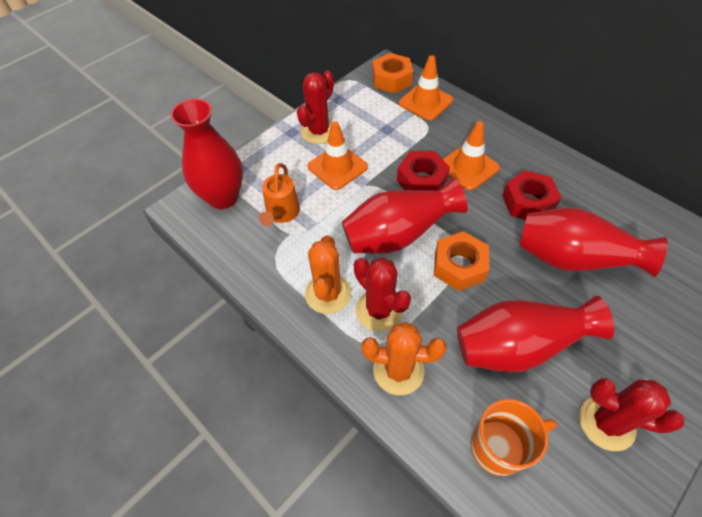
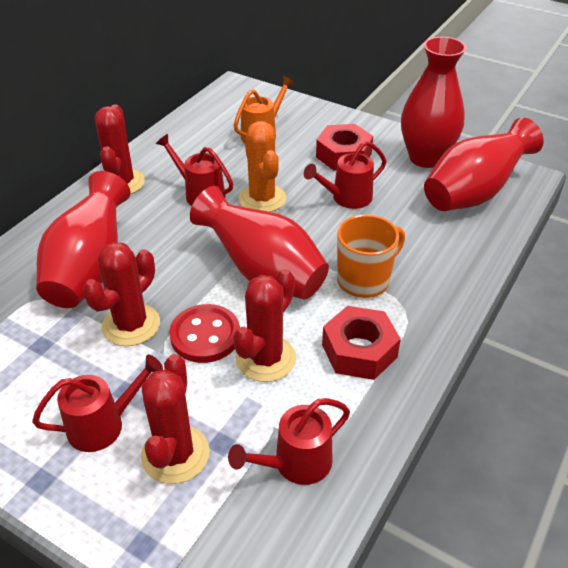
orange cactus: 2 -> 1
orange nut: 2 -> 0
orange traffic cone: 3 -> 0
red button: 0 -> 1
red cactus: 3 -> 4
red watering can: 0 -> 4

